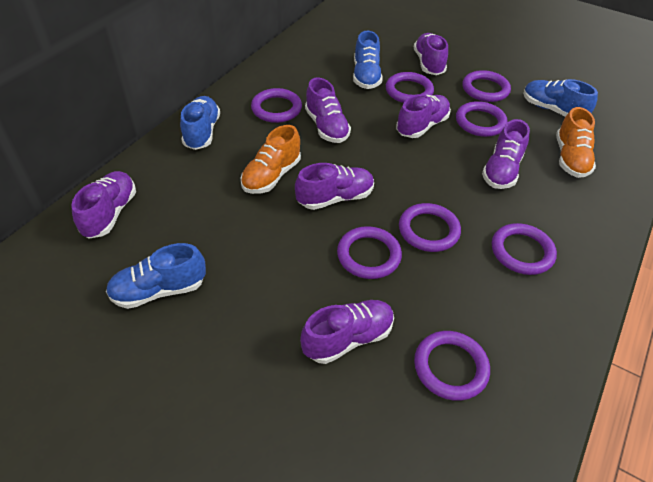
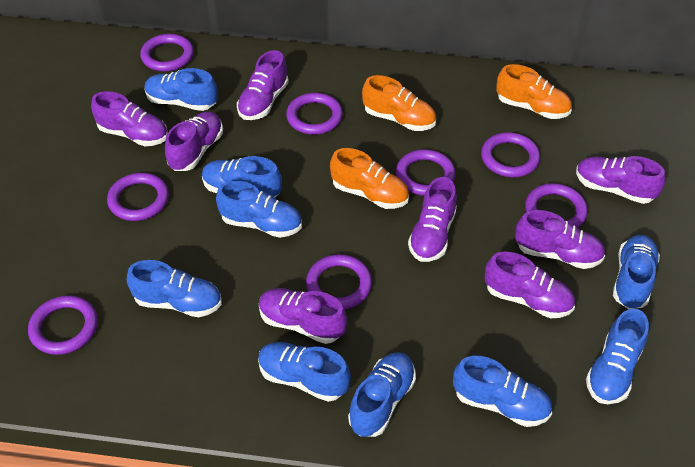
blue shoe: 4 -> 9
orange shoe: 2 -> 3
purple shoe: 7 -> 8

